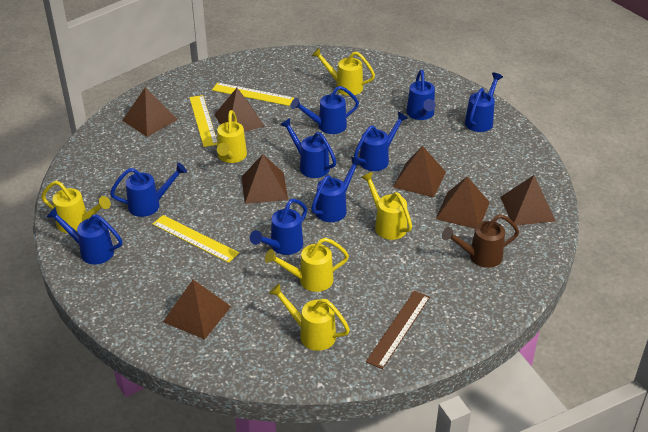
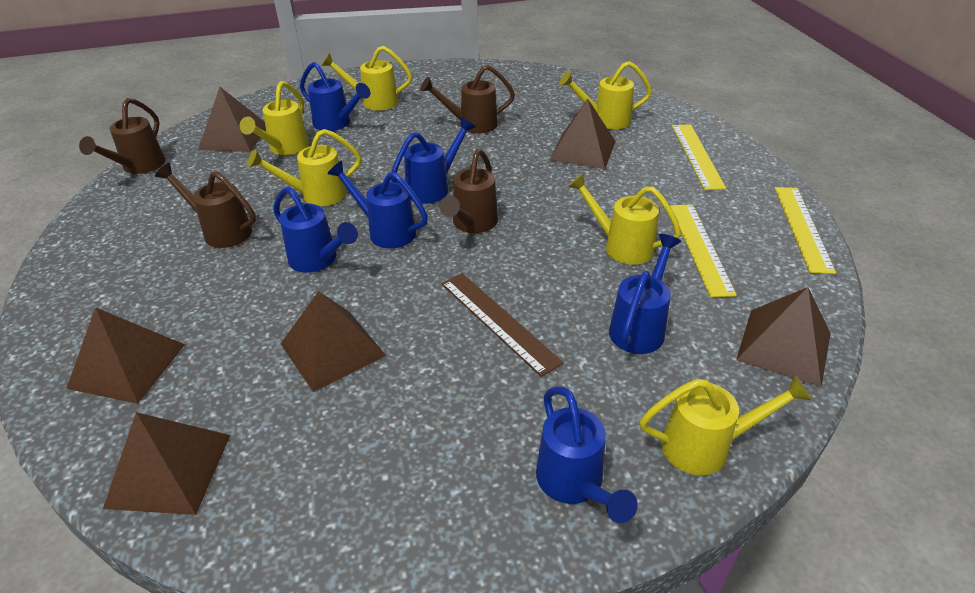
blue watering can: 9 -> 6
brown pyramid: 7 -> 6
brown watering can: 1 -> 4

